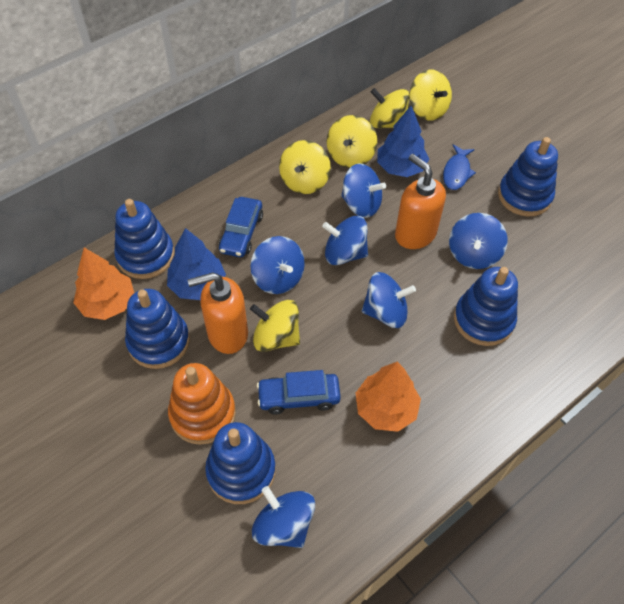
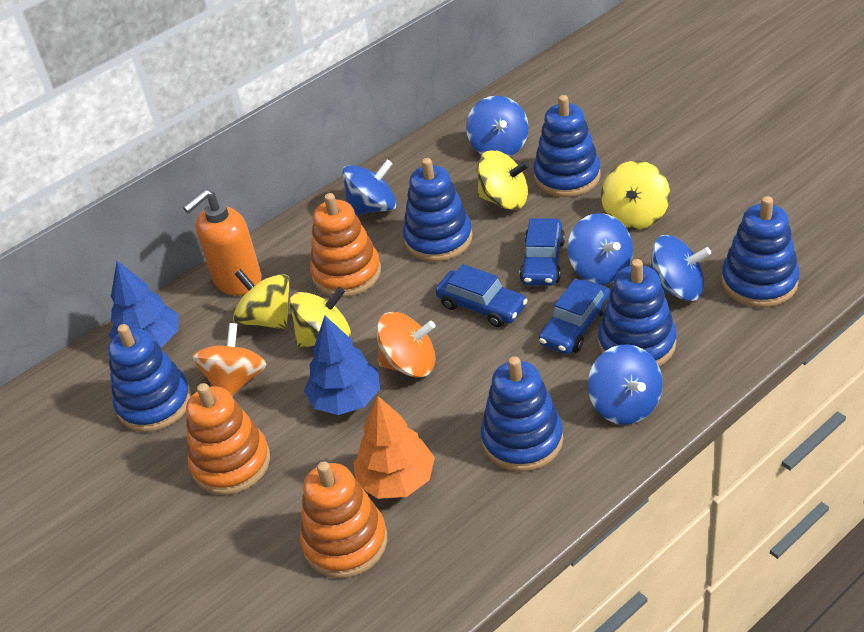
blue car: 2 -> 3
blue fish: 1 -> 0
blue spinning top: 6 -> 5
blue stacking toy: 5 -> 6
orange soap dispenser: 2 -> 1
orange spinning top: 0 -> 2
orange stacking toy: 1 -> 3
orange tree: 2 -> 1
yellow spinning top: 5 -> 4

